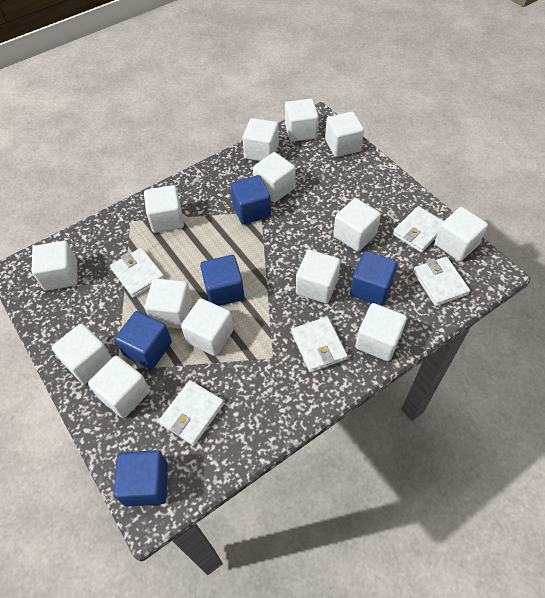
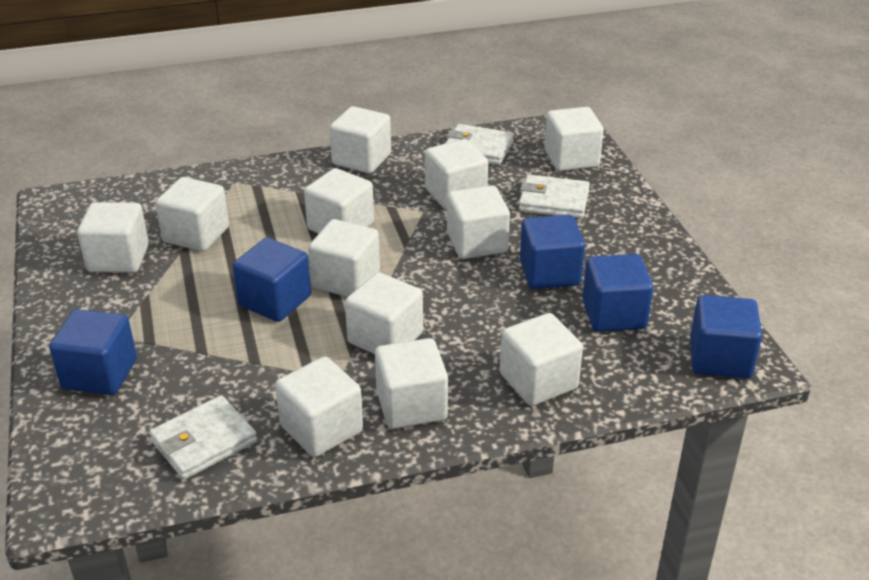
white cube: 14 -> 12
white wallet: 5 -> 3

